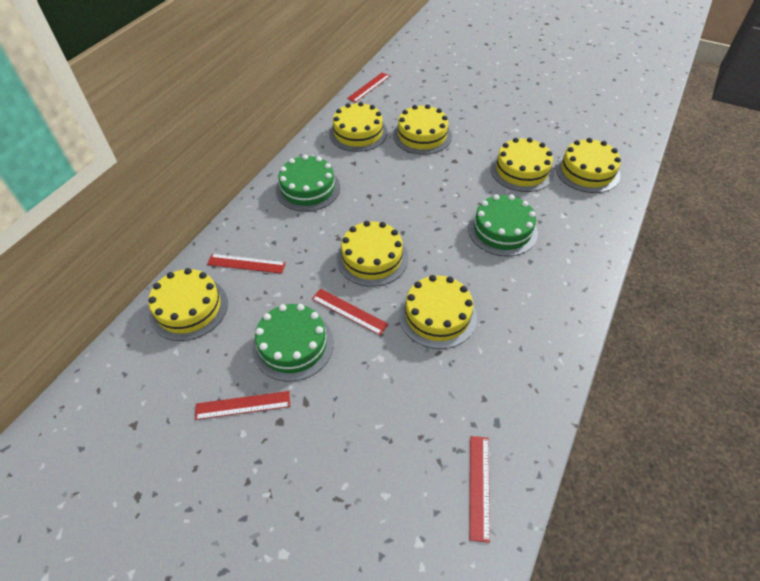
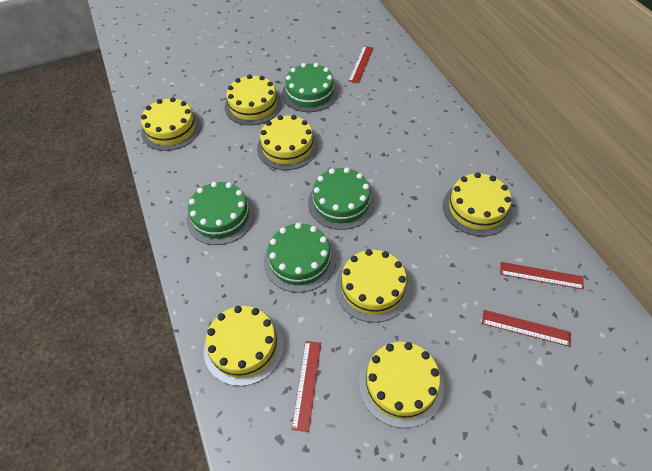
green cake: 3 -> 4
red ruler: 5 -> 4

